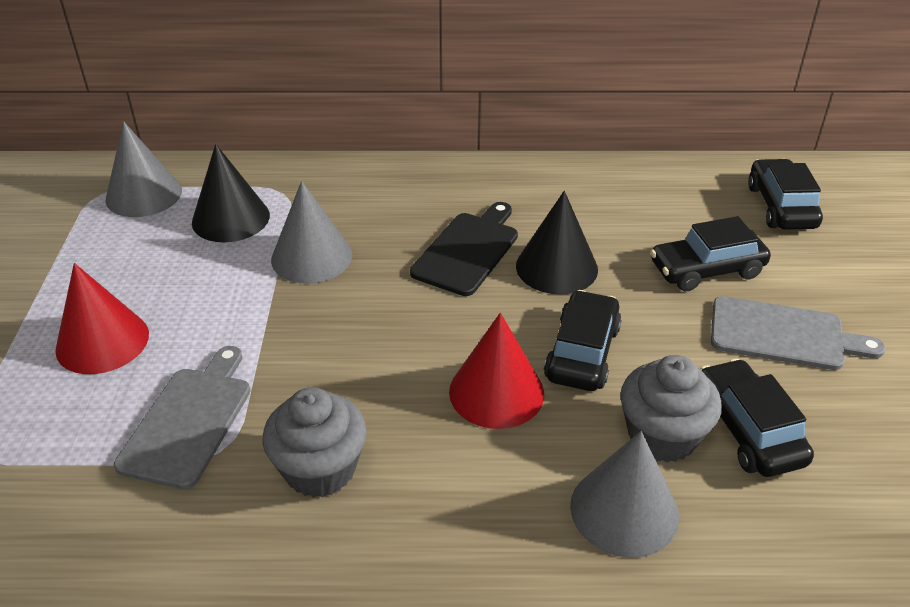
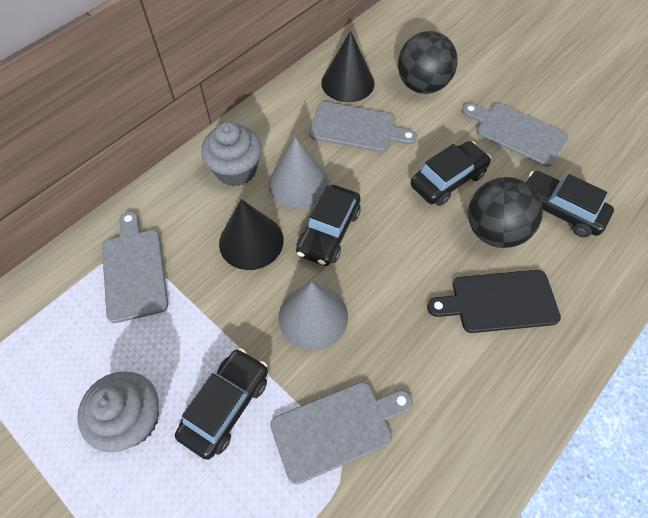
black ball: 0 -> 2
grey cone: 3 -> 2
grey cutting board: 2 -> 4
red cone: 2 -> 0

